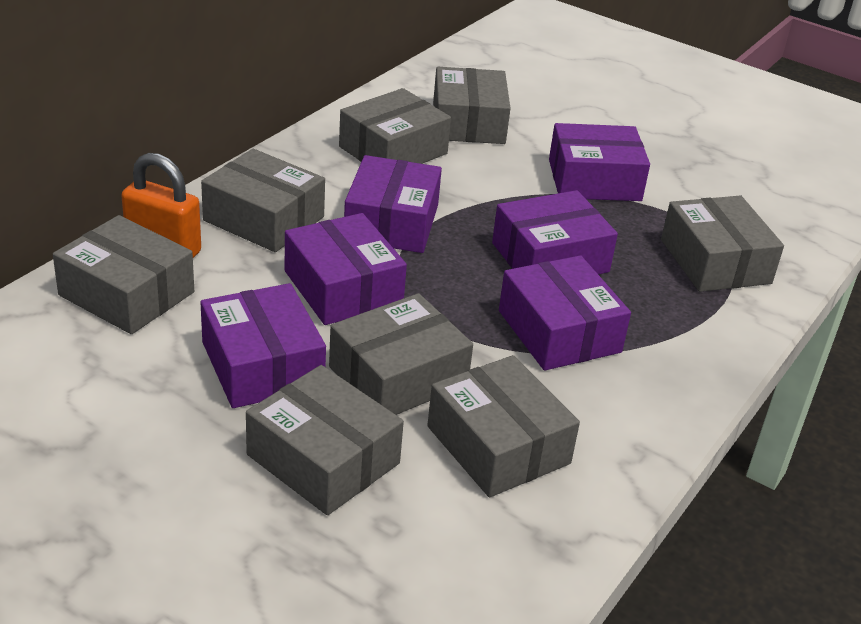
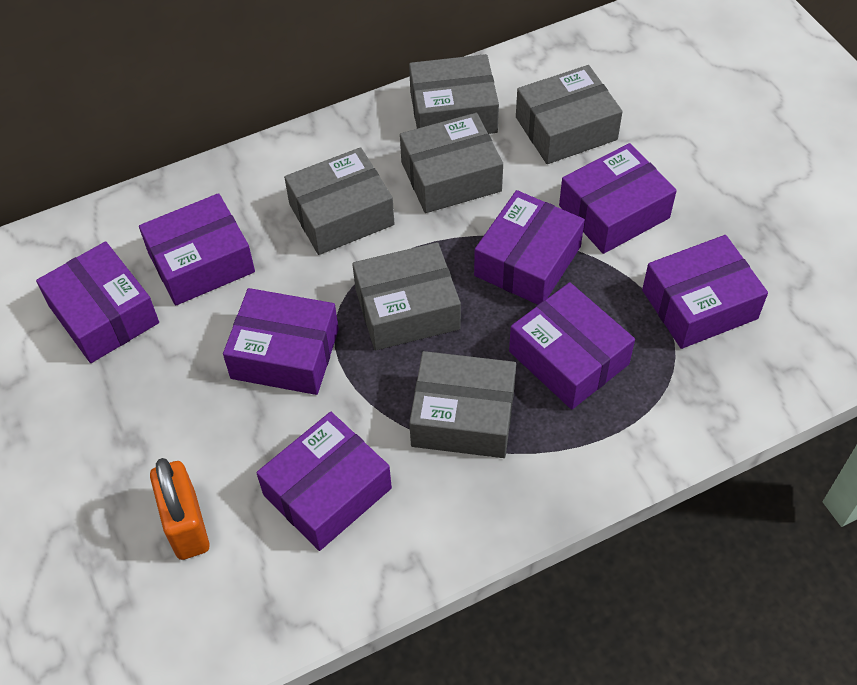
grey box: 8 -> 6
purple box: 6 -> 8

